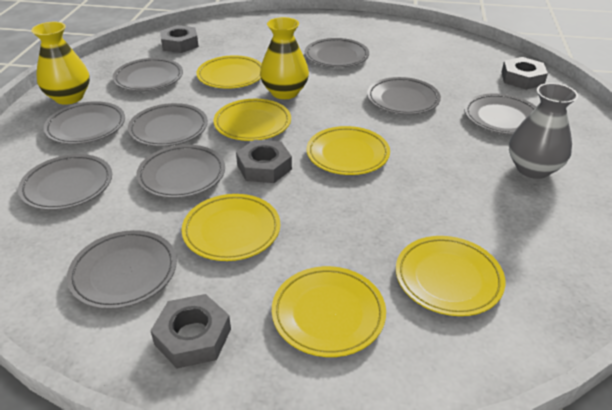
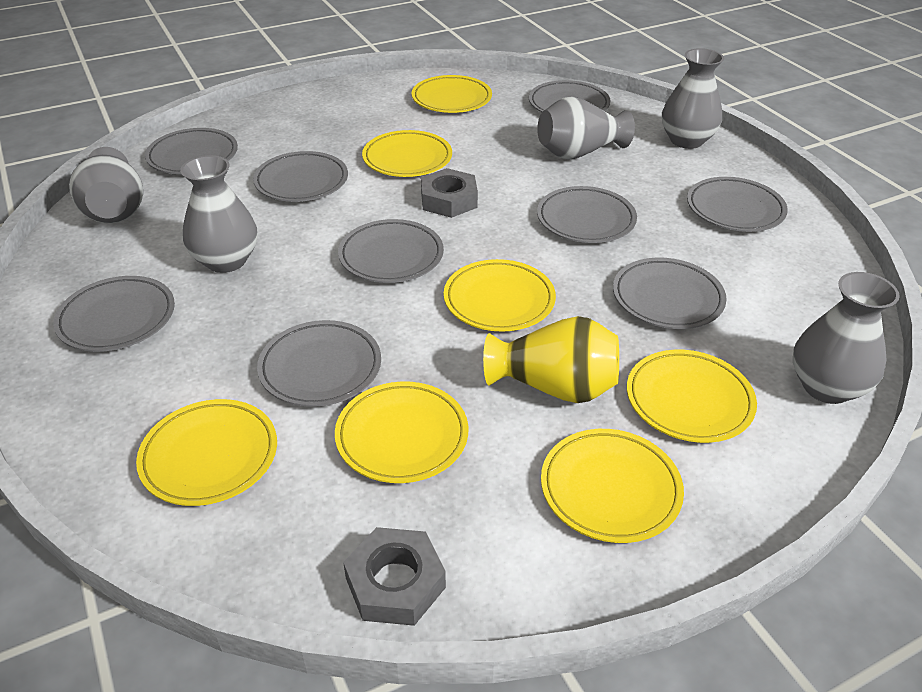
grey nut: 4 -> 2
grey vase: 1 -> 5
yellow plate: 6 -> 7
yellow vase: 2 -> 1

